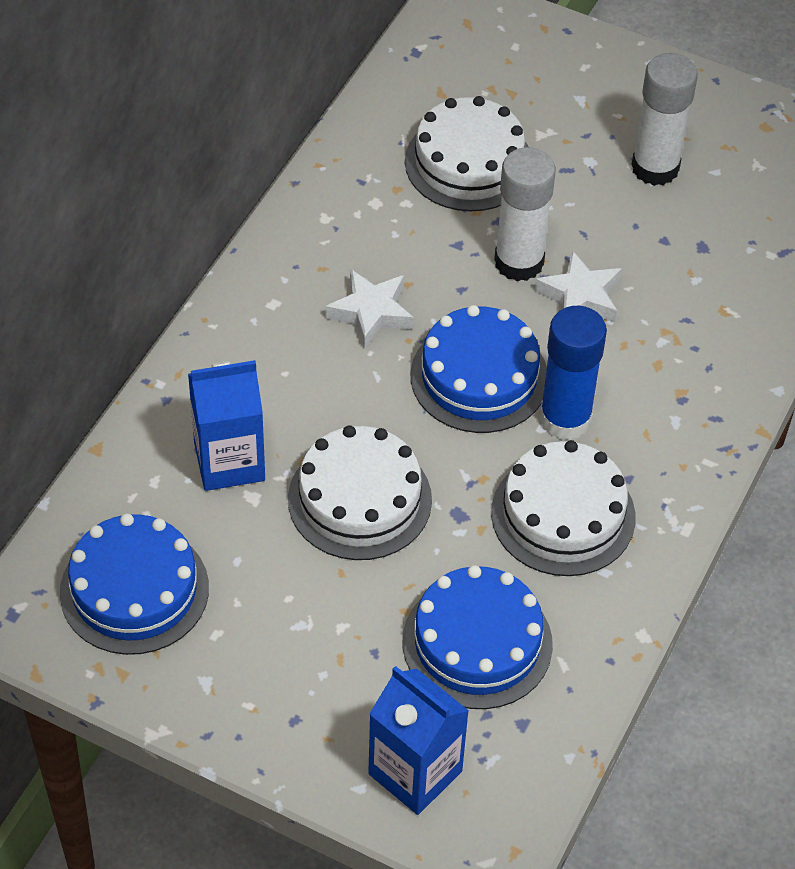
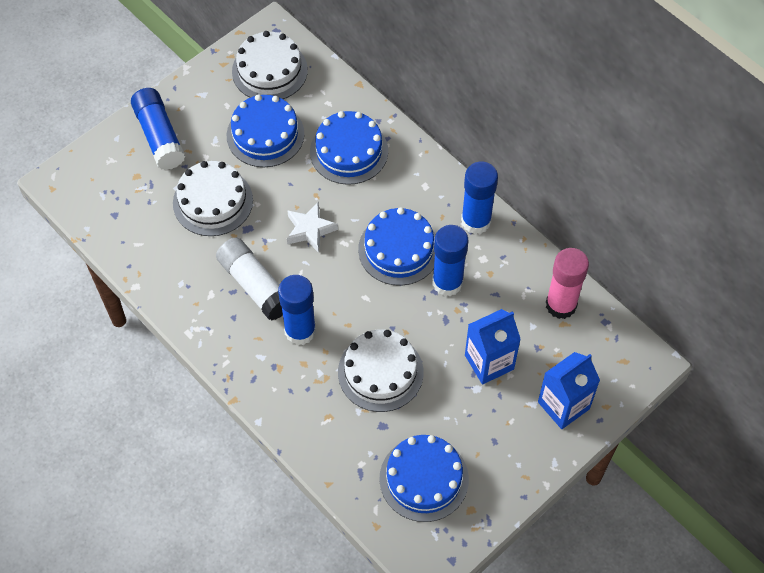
blue cake: 3 -> 4
blue glue stick: 1 -> 4
pink glue stick: 0 -> 1
white glue stick: 2 -> 1
white star: 2 -> 1

